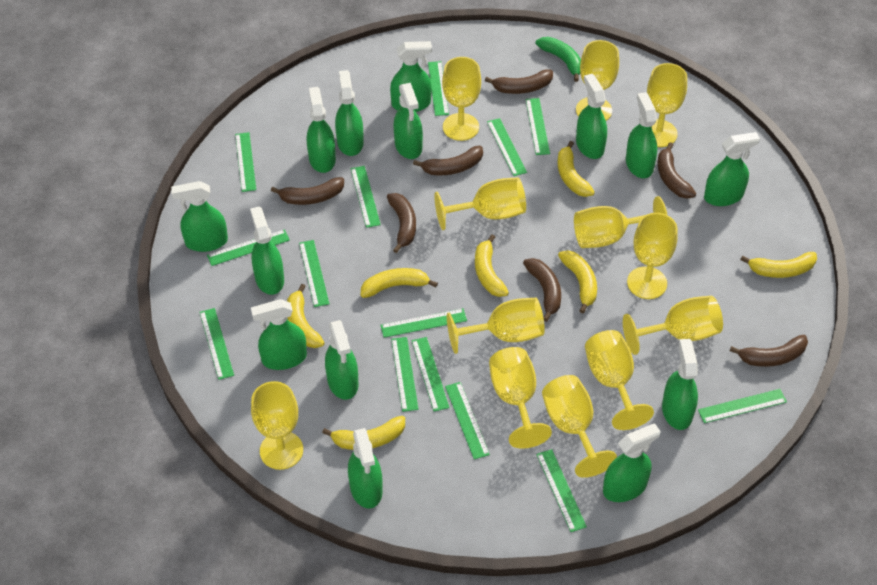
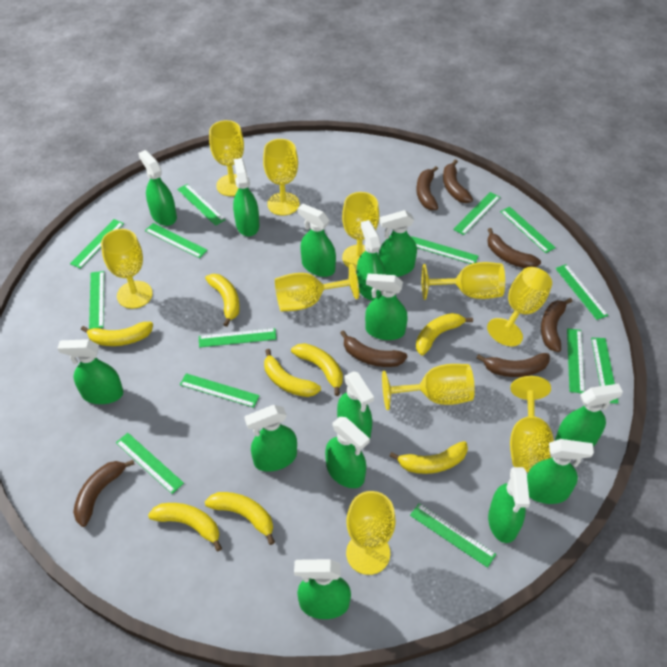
green banana: 1 -> 0
yellow banana: 7 -> 8
yellow goblet: 12 -> 10

